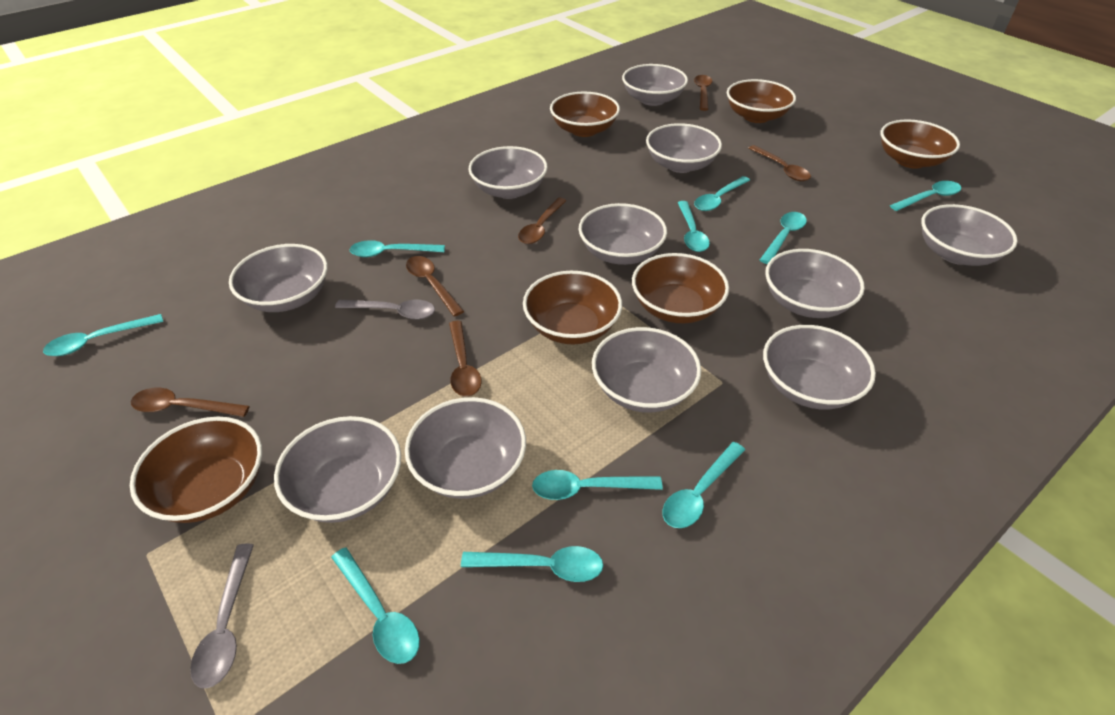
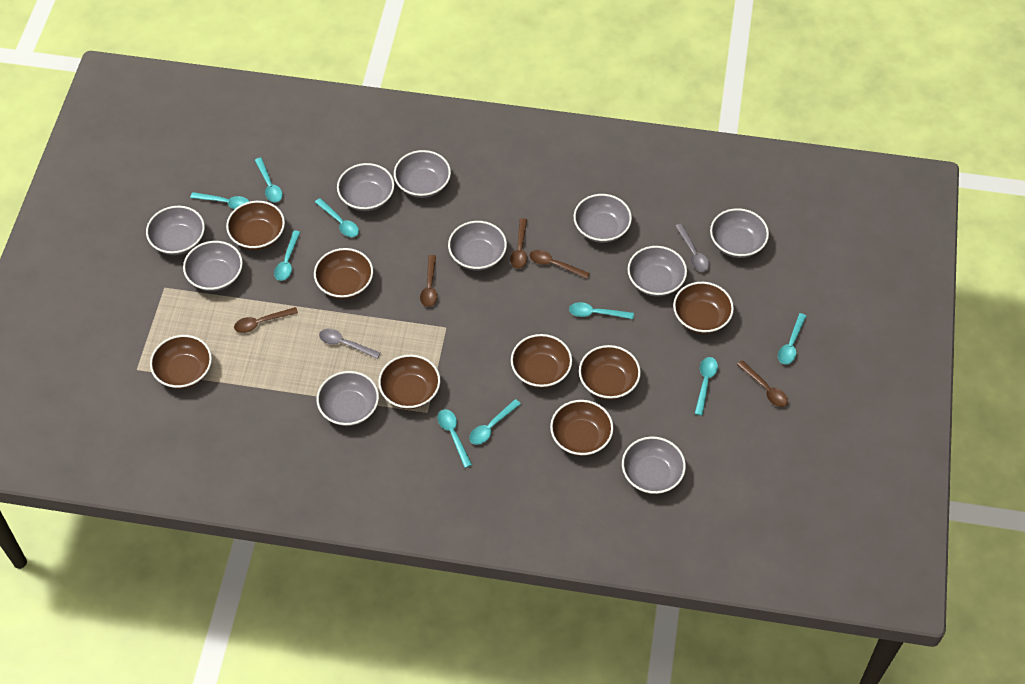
brown bowl: 6 -> 8
brown spoon: 6 -> 5
grey bowl: 11 -> 10
turquoise spoon: 10 -> 9

